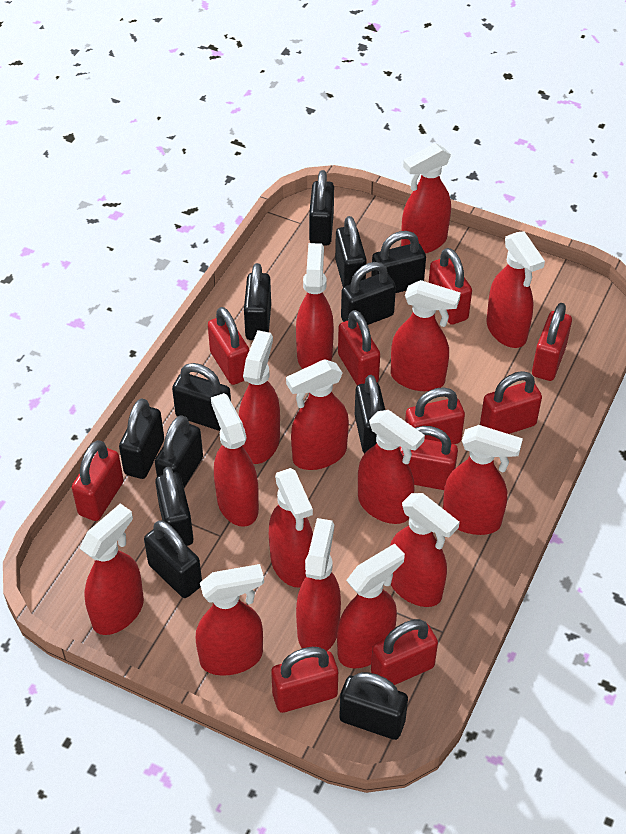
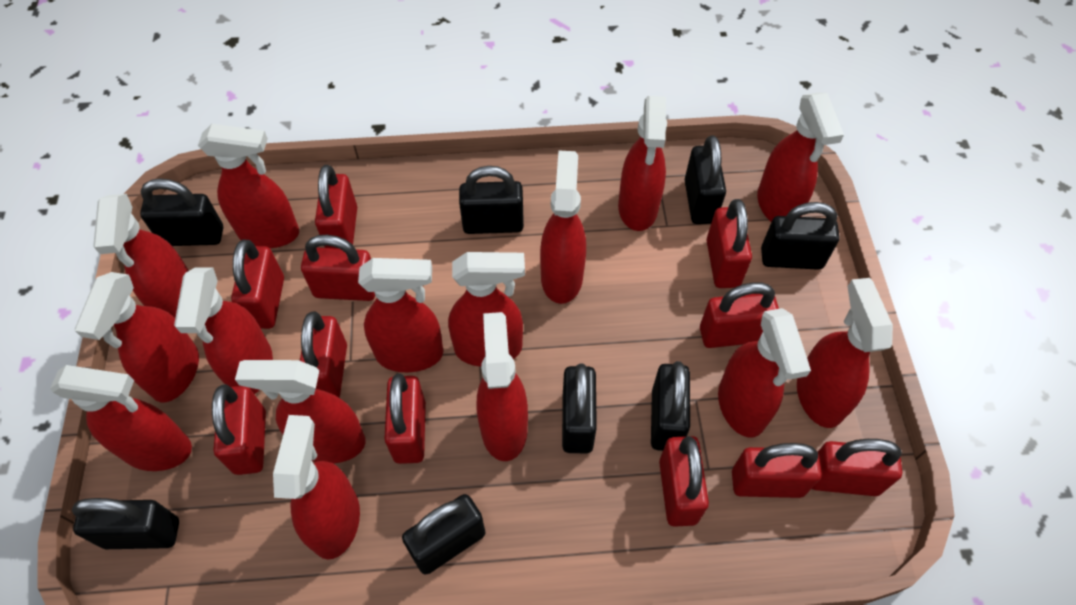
black padlock: 12 -> 8
red padlock: 10 -> 11

